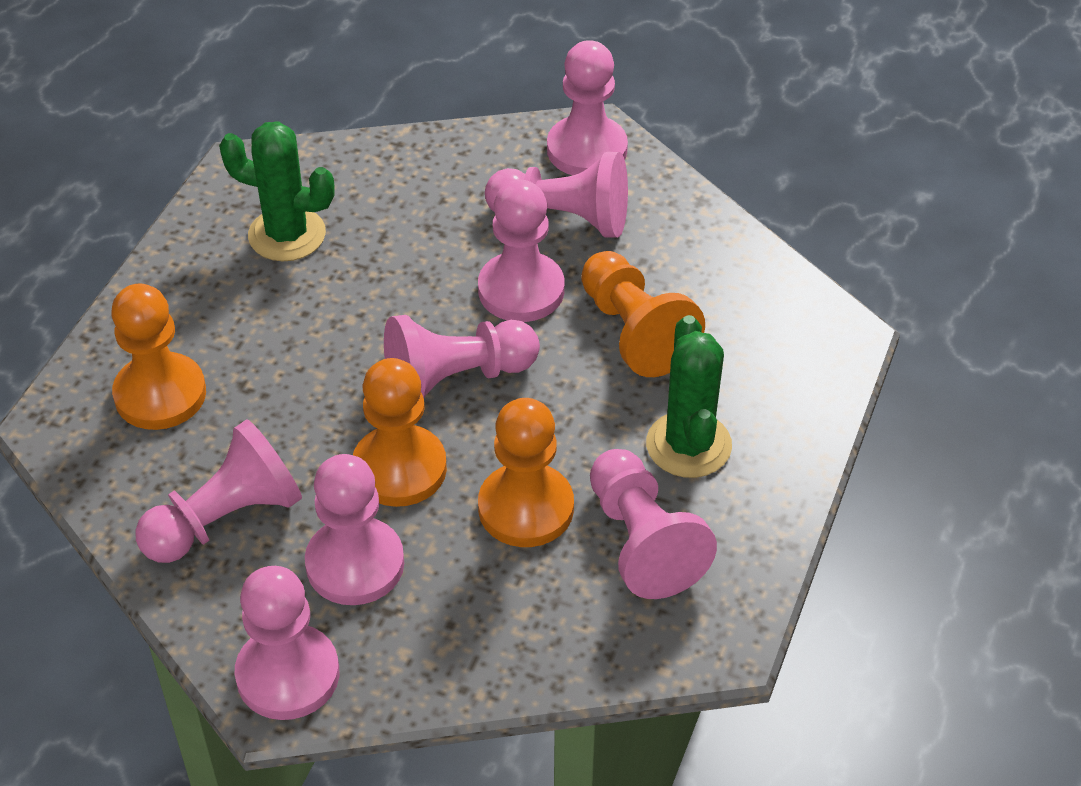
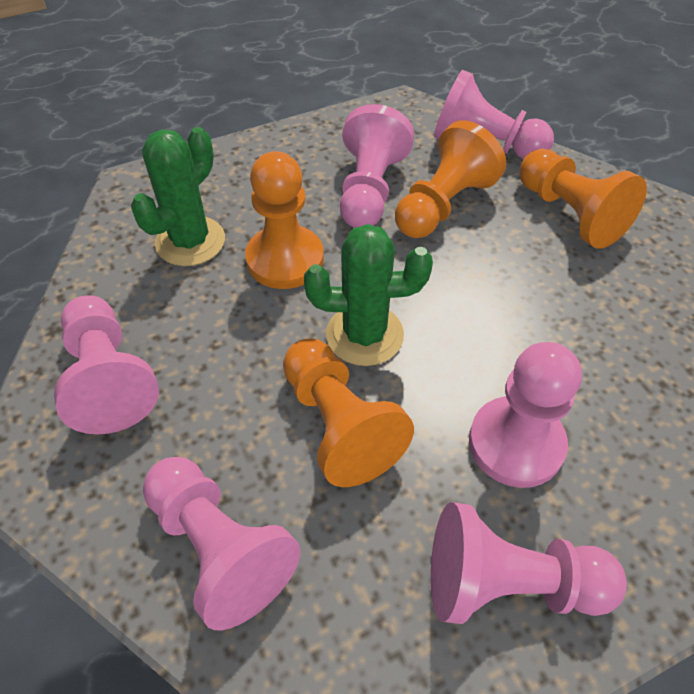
pink pawn: 8 -> 6

